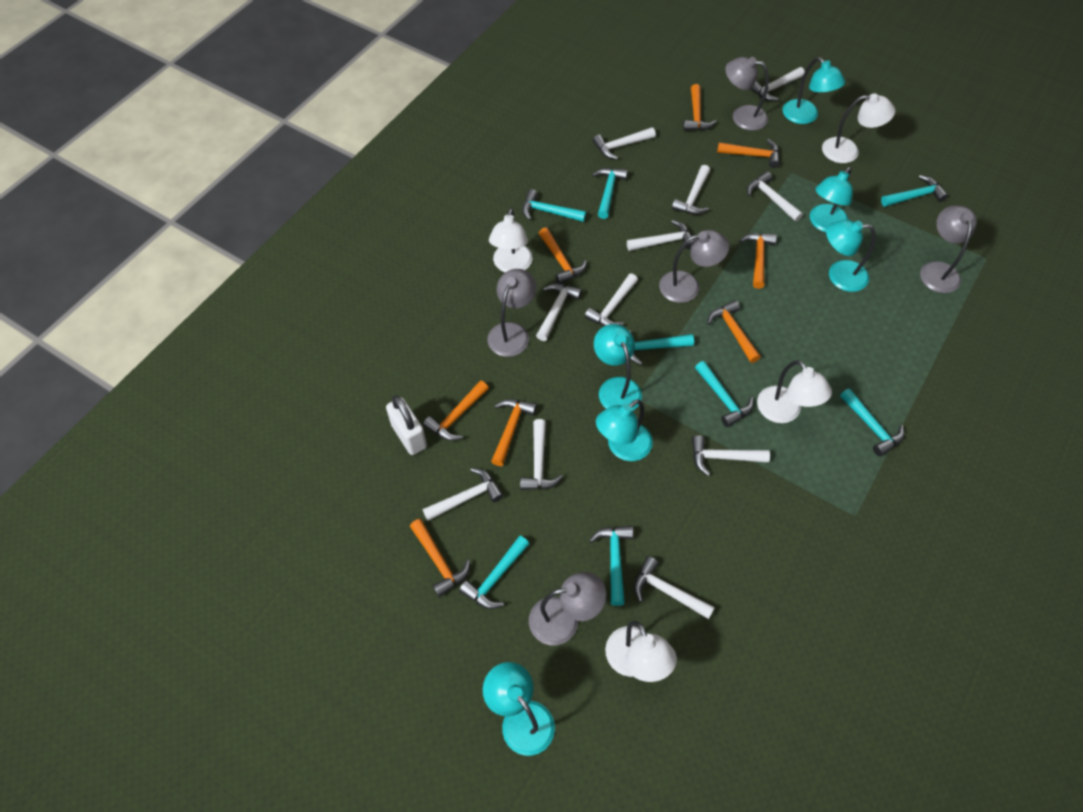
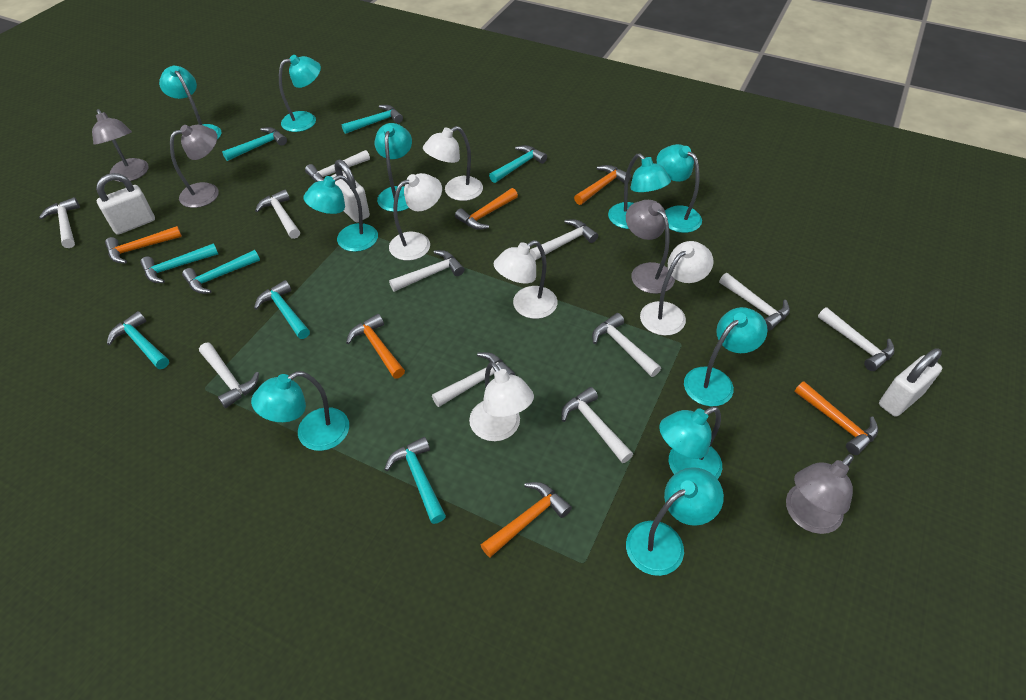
grey lamp: 5 -> 4
orange hammer: 8 -> 6
turquoise lamp: 6 -> 10
white lamp: 4 -> 5
white padlock: 1 -> 3

